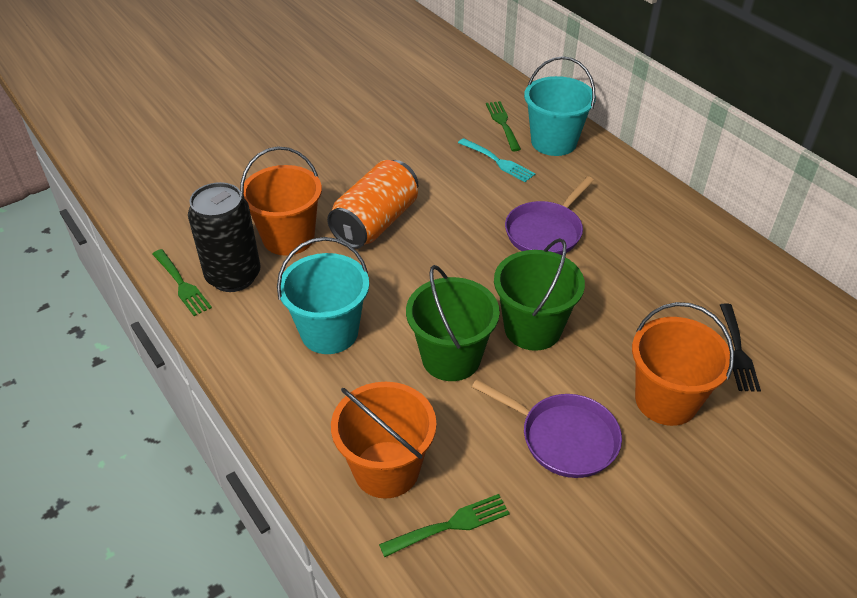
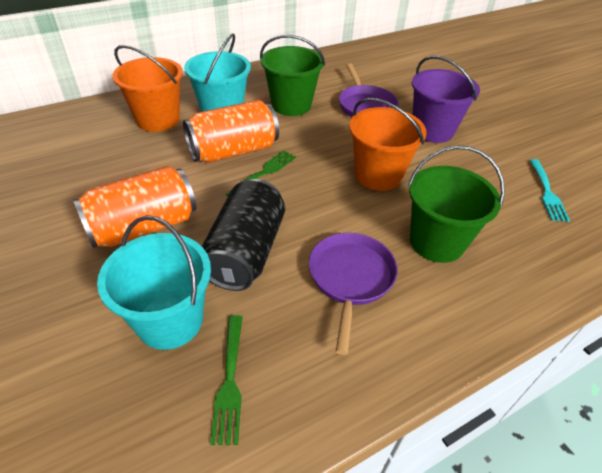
black fork: 1 -> 0
green fork: 3 -> 2
orange bucket: 3 -> 2
orange can: 1 -> 2
purple bucket: 0 -> 1

